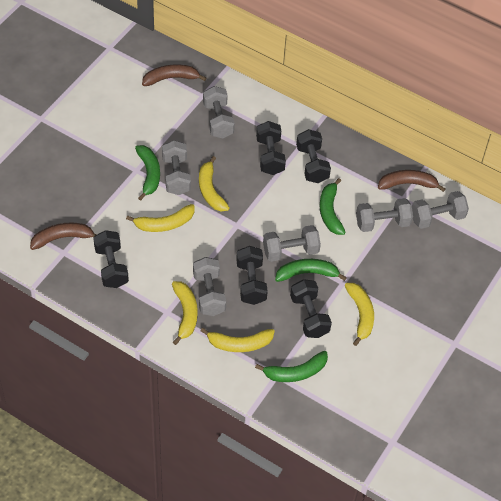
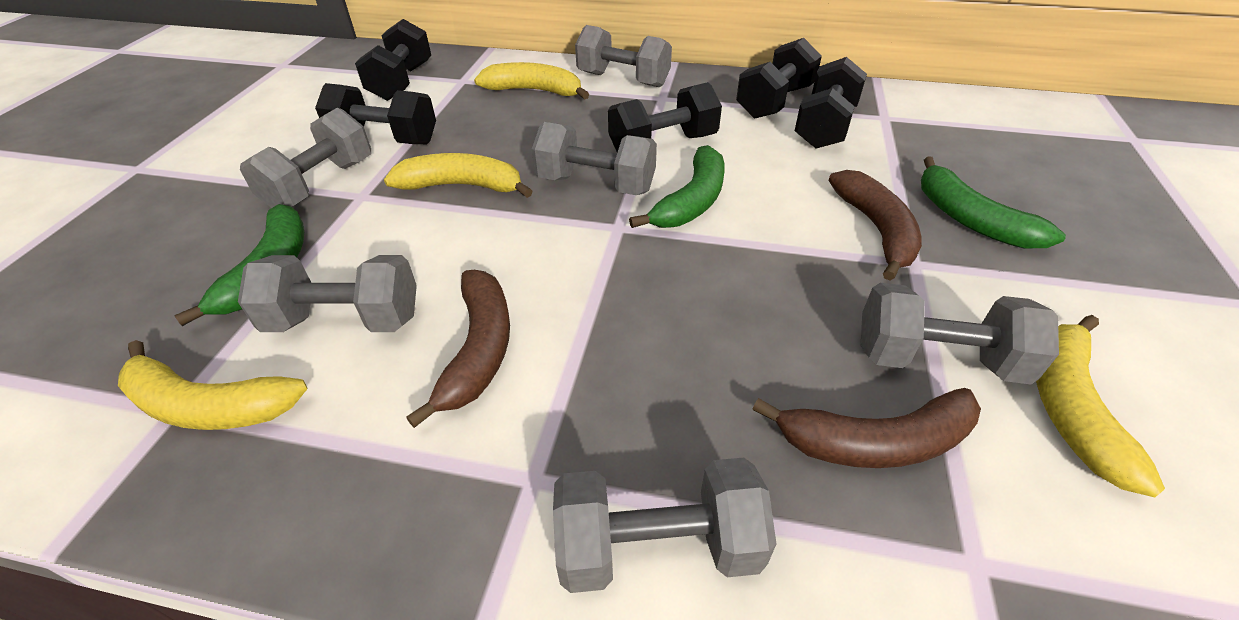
green banana: 4 -> 3
yellow banana: 5 -> 4

